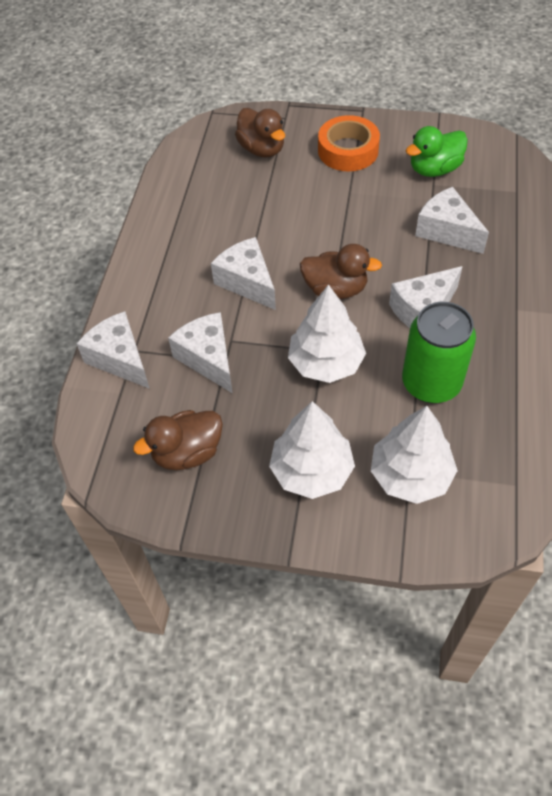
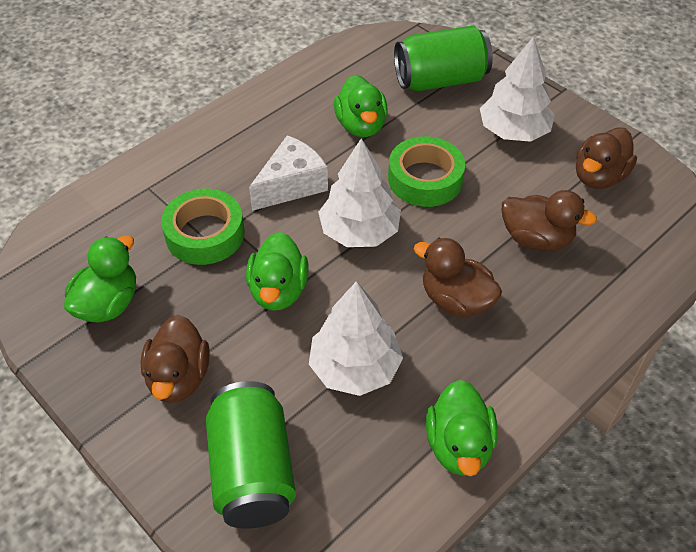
brown duck: 3 -> 4
green can: 1 -> 2
green duck: 1 -> 4
green tape: 0 -> 2
orange tape: 1 -> 0
white cheese: 5 -> 1

